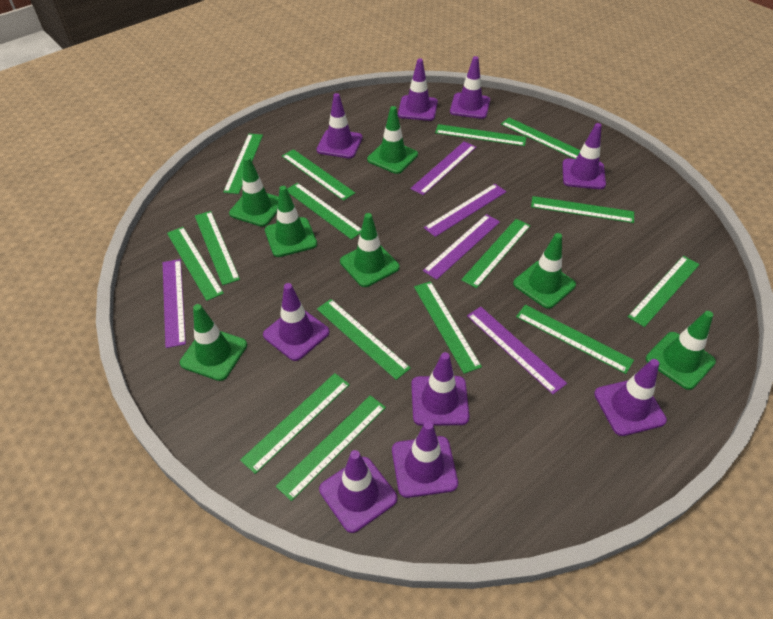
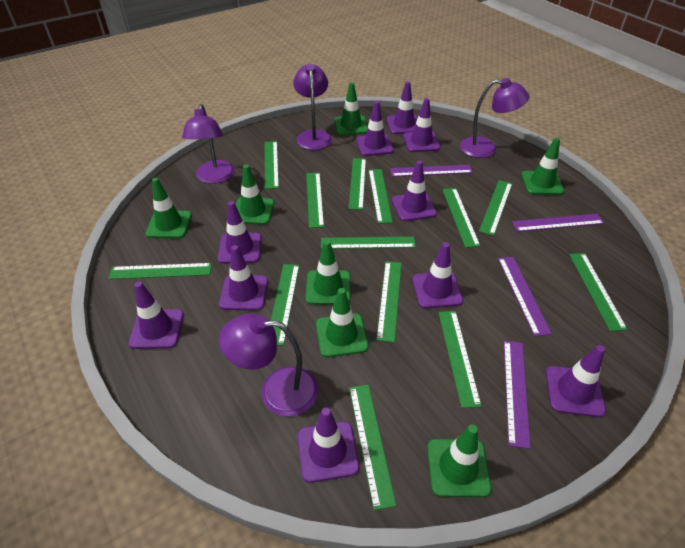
green ruler: 15 -> 13
purple lamp: 0 -> 4
purple ruler: 5 -> 4
purple traffic cone: 9 -> 10

